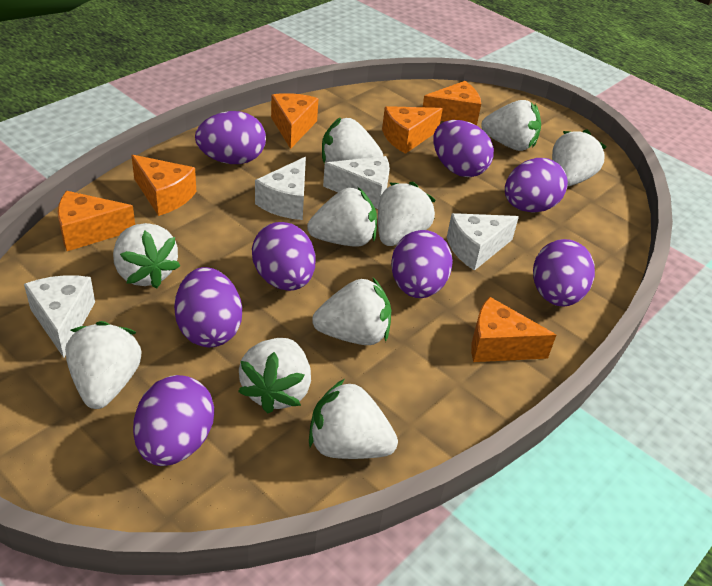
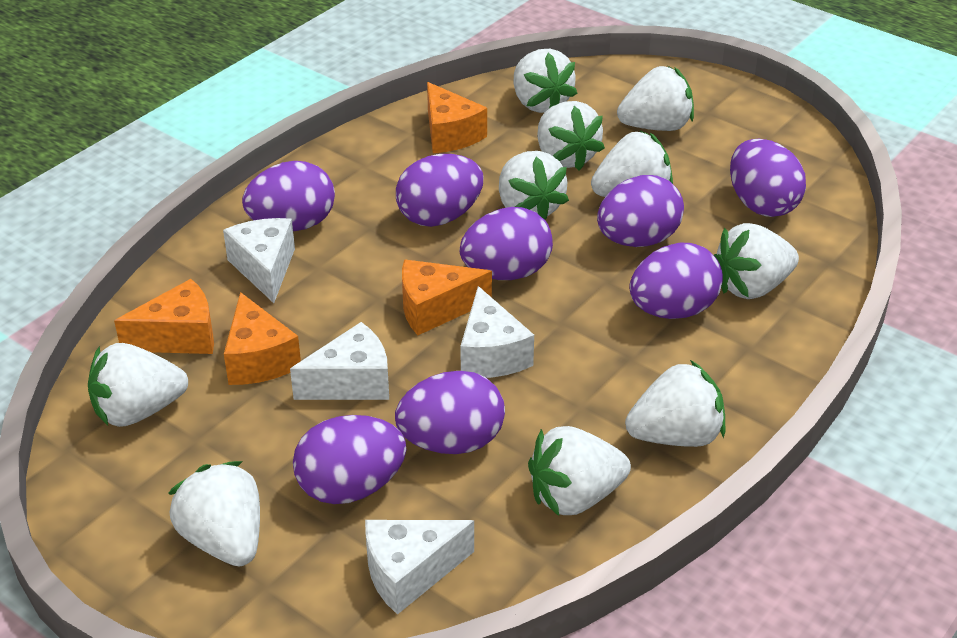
orange cheese: 6 -> 4

